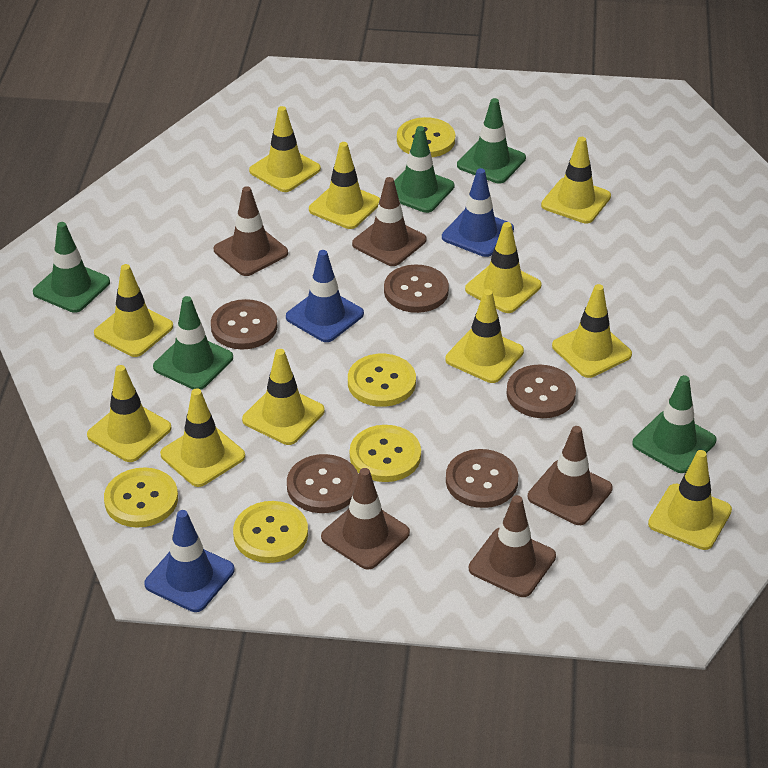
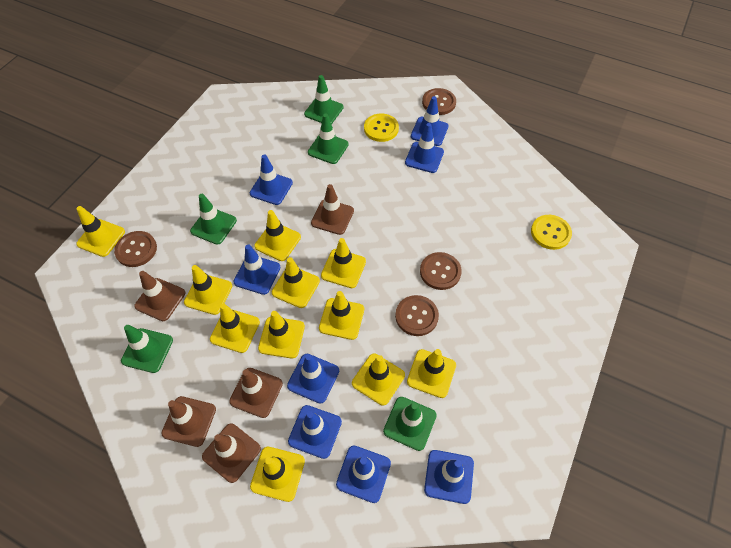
blue traffic cone: 3 -> 8
brown button: 5 -> 4
yellow button: 5 -> 2

